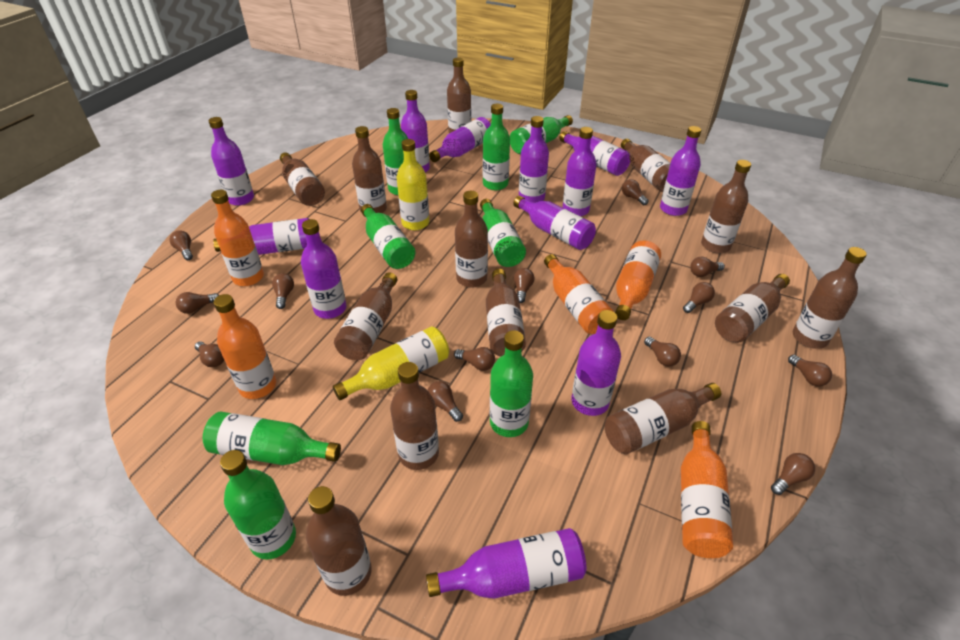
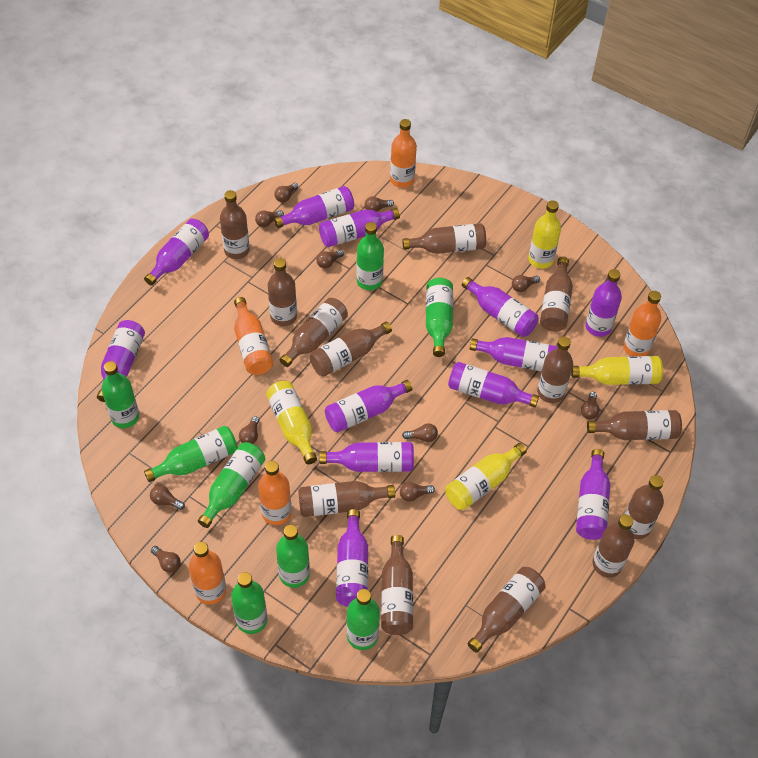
brown light bulb: 13 -> 11
yellow bottle: 2 -> 4

